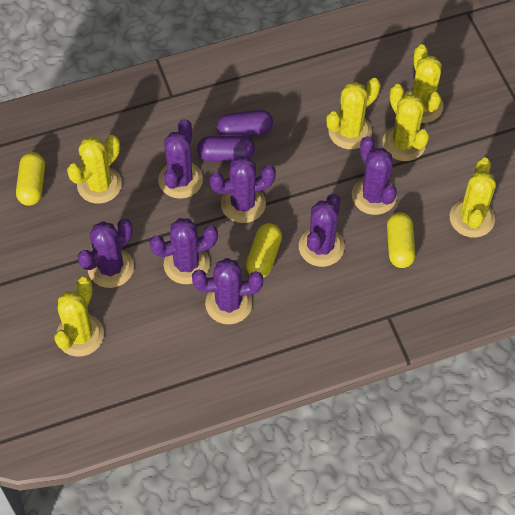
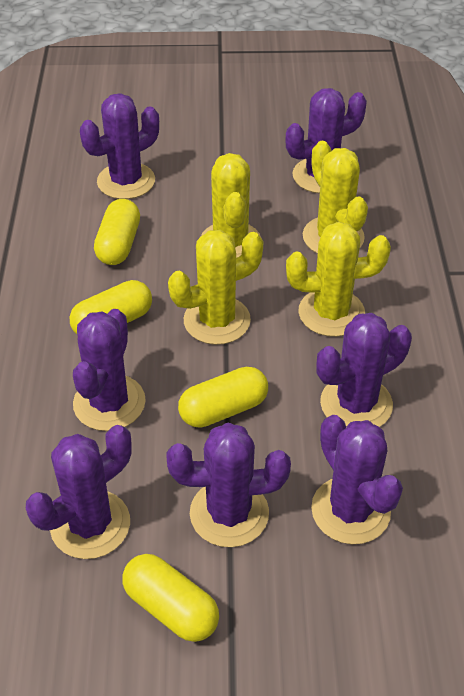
purple capsule: 2 -> 0
yellow cactus: 6 -> 4
yellow capsule: 3 -> 4

